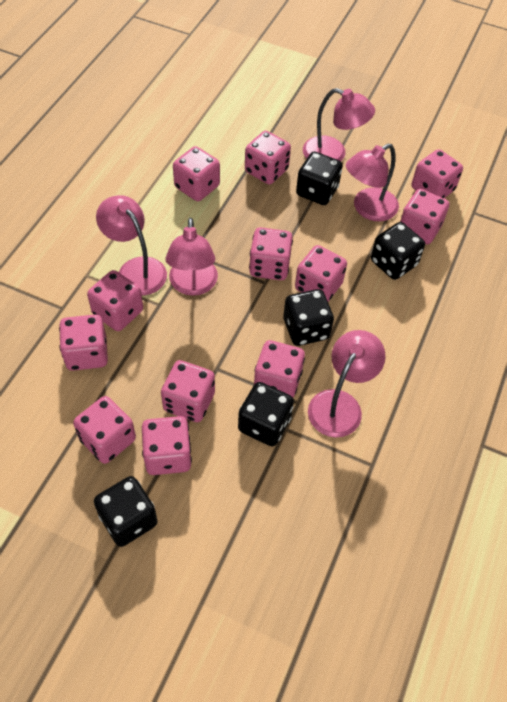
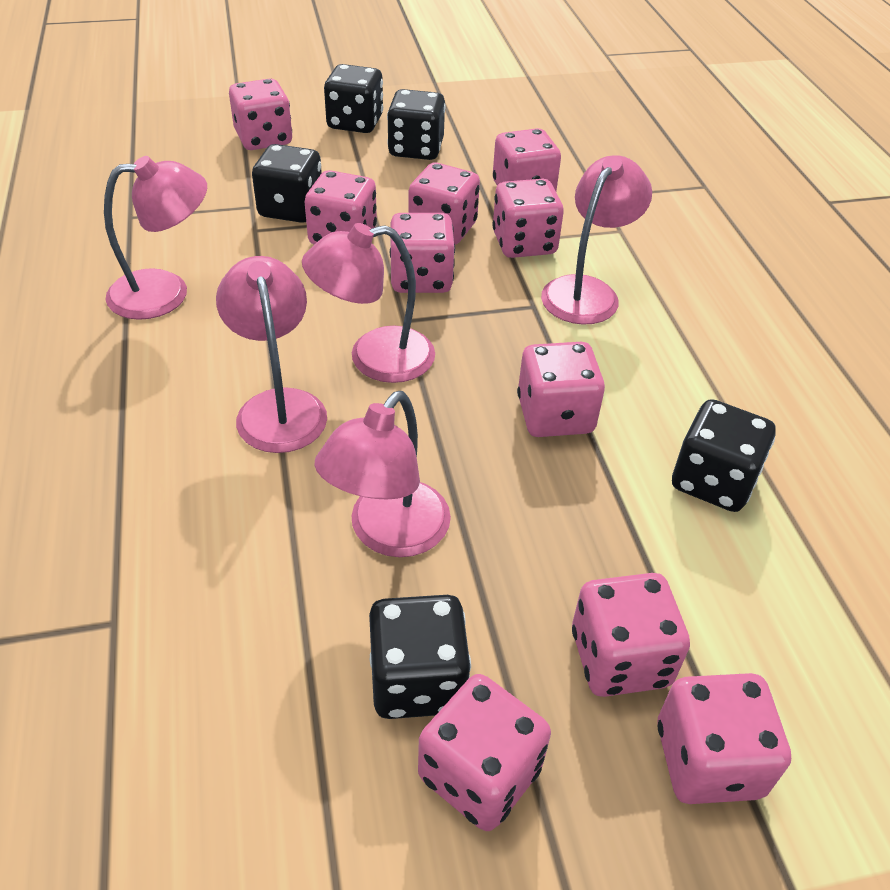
pink dice: 12 -> 10

